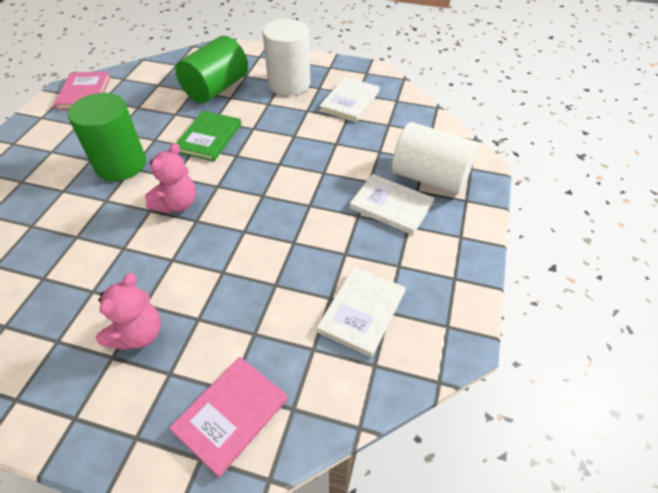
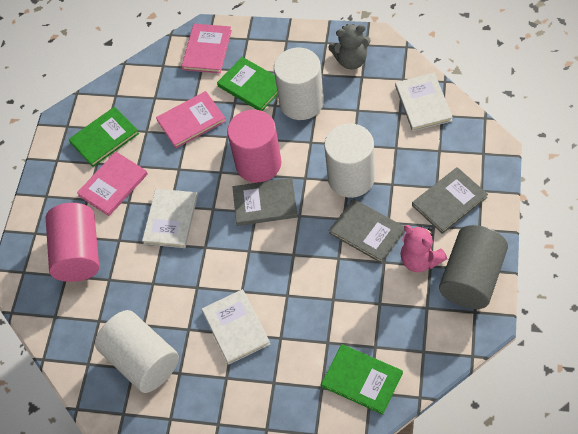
green book: 1 -> 3
green cylinder: 2 -> 0
grey book: 0 -> 3
grey cylinder: 0 -> 1
grey teddy bear: 0 -> 1
pink book: 2 -> 3
pink cylinder: 0 -> 2
pink teddy bear: 2 -> 1
white cylinder: 2 -> 3

